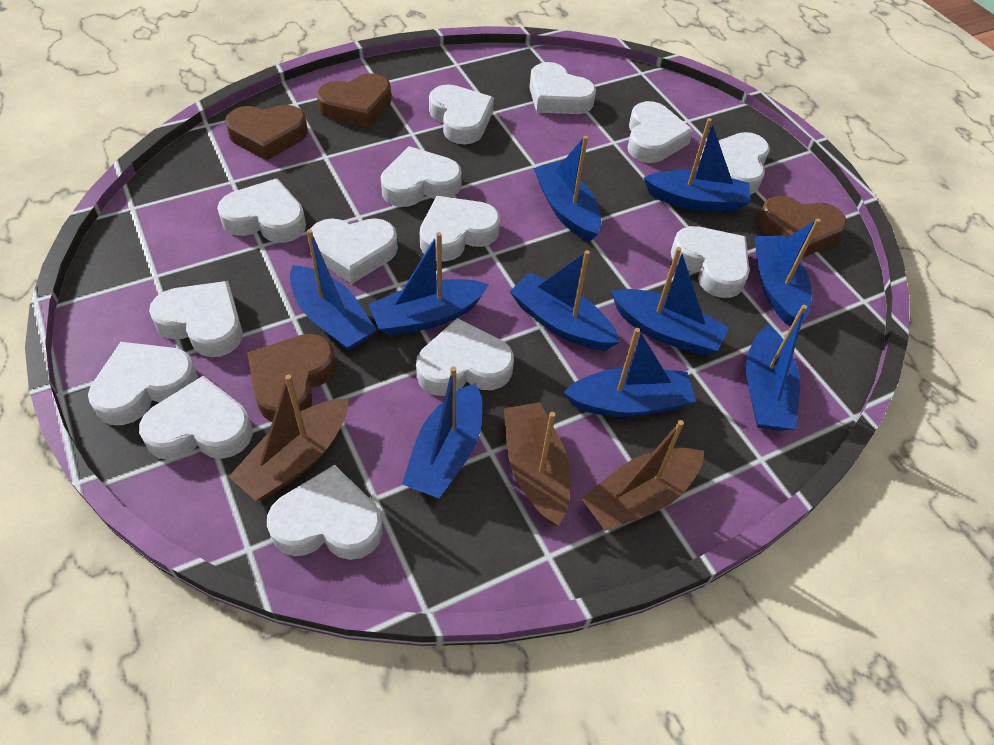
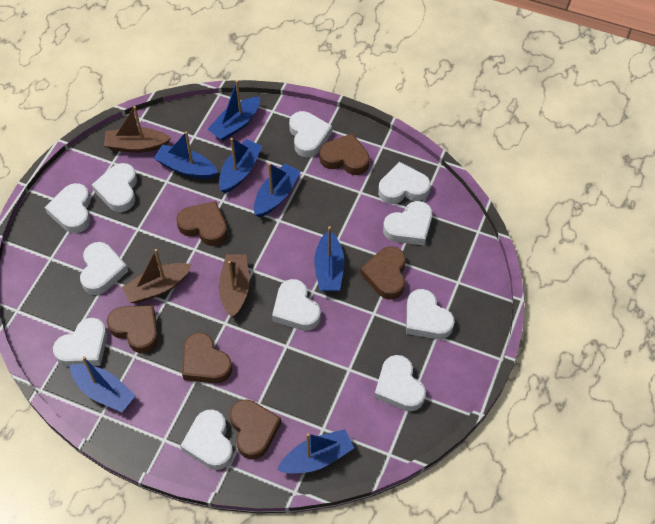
blue boat: 10 -> 7
brown heart: 4 -> 6
white heart: 14 -> 11

